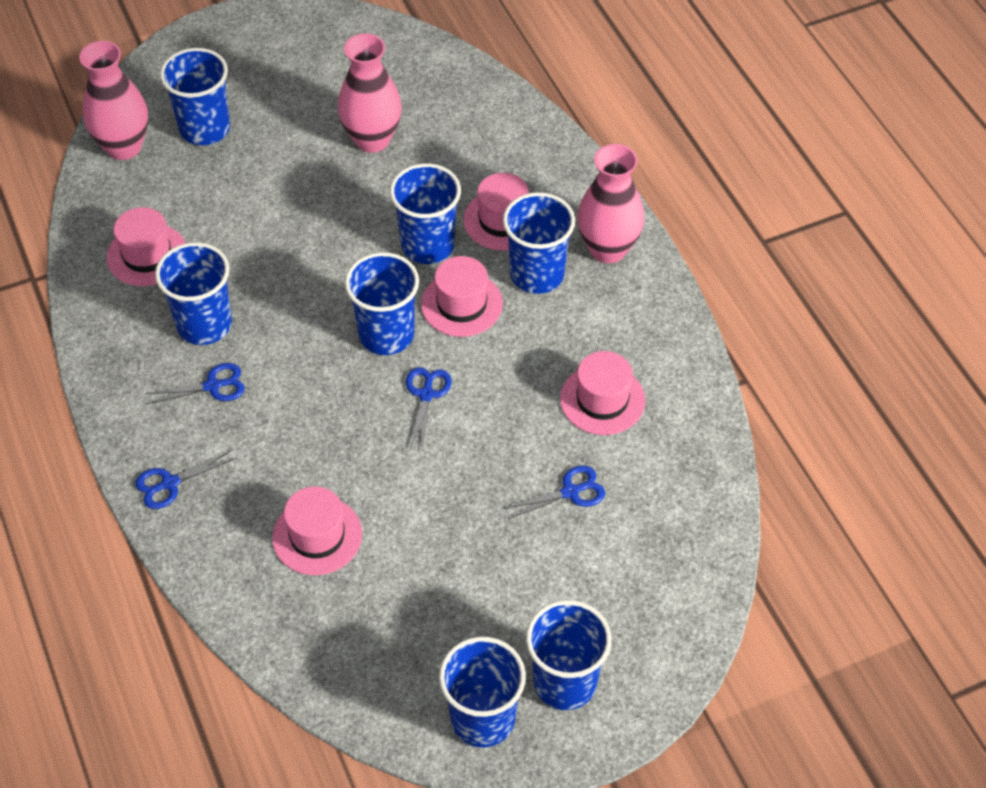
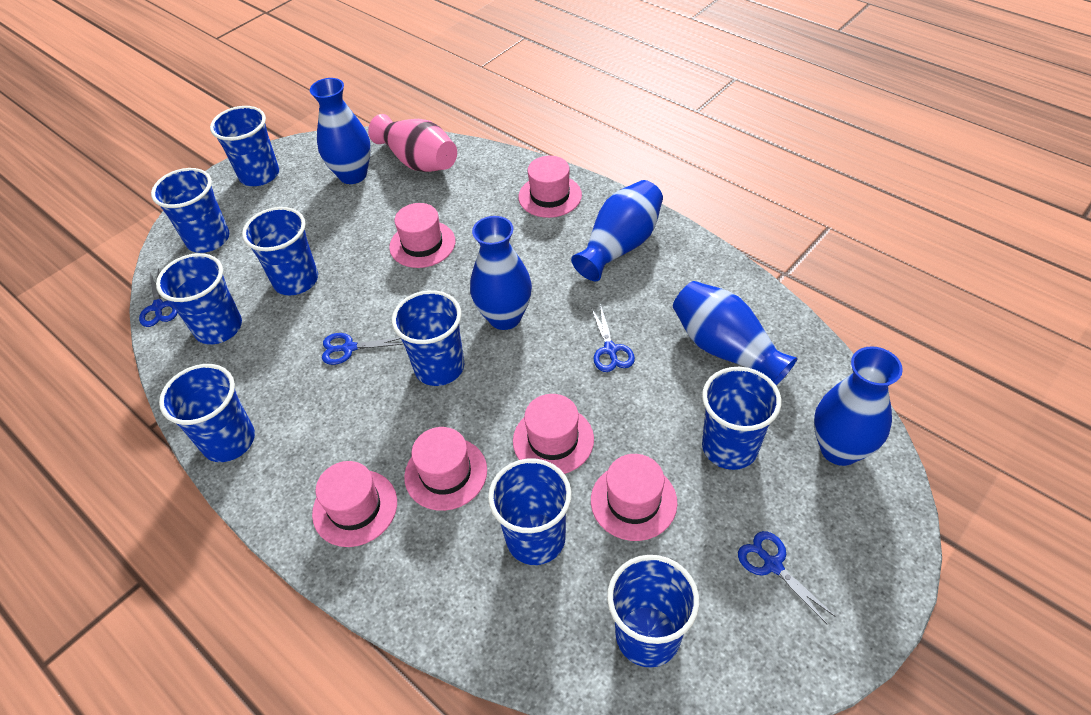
blue cup: 7 -> 9
blue vase: 0 -> 5
pink hat: 5 -> 6
pink vase: 3 -> 1

